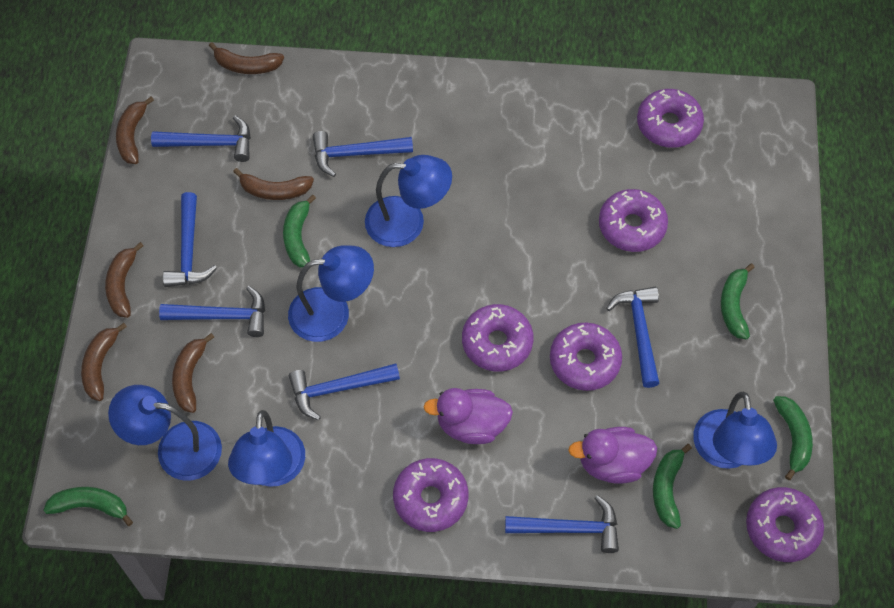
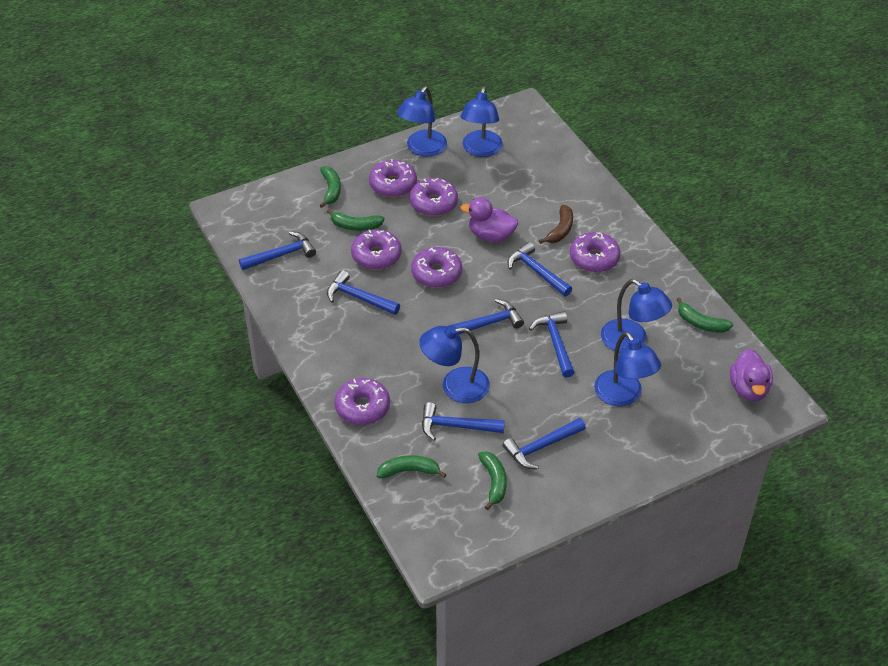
brown banana: 6 -> 1

